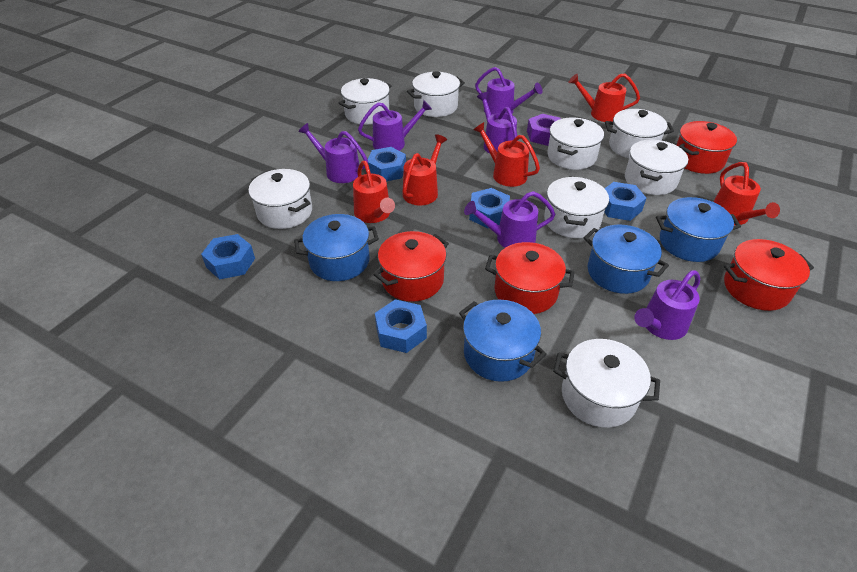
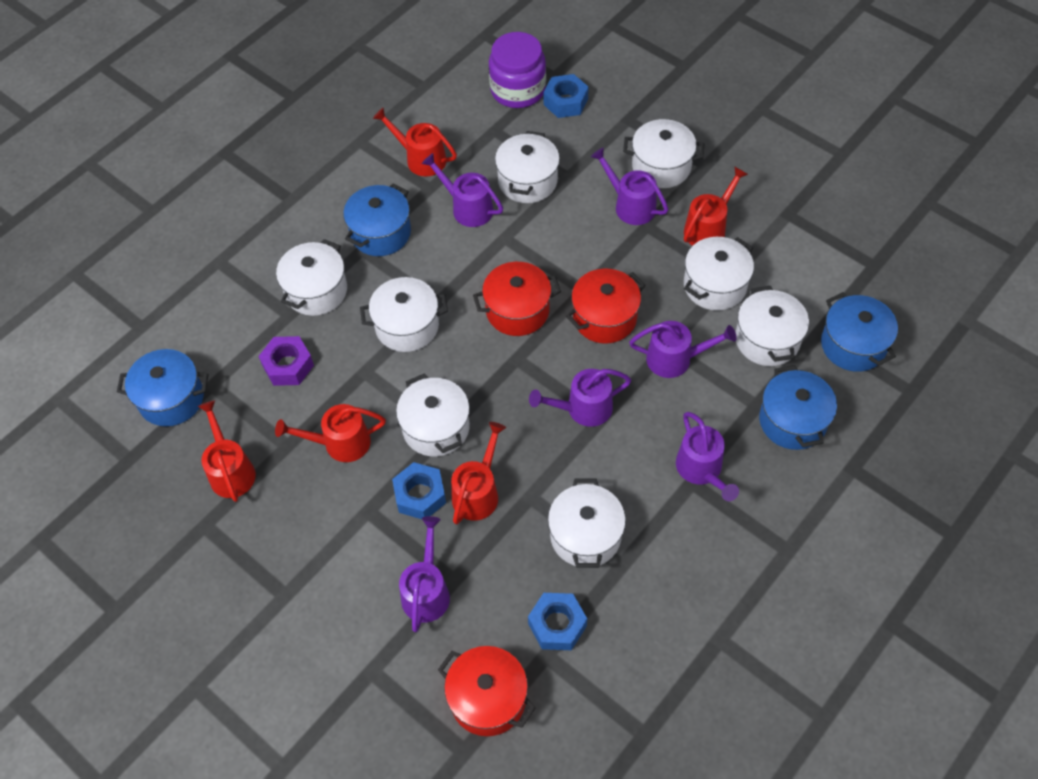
blue nut: 5 -> 3
purple jar: 0 -> 1
red pot: 4 -> 3

